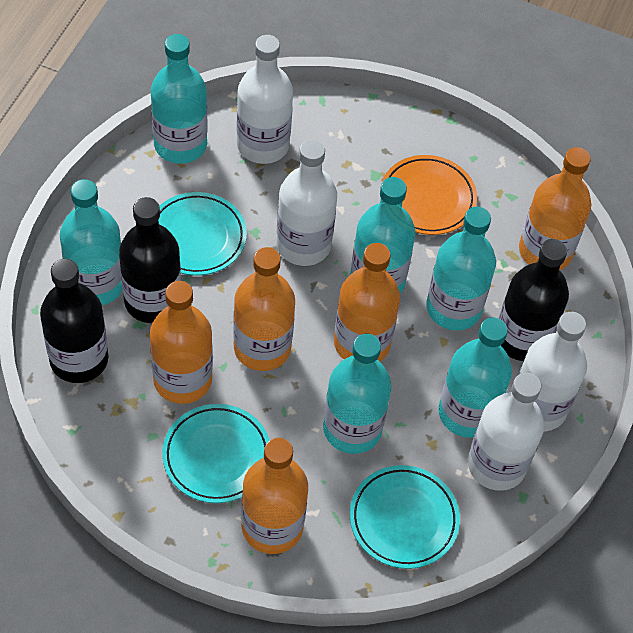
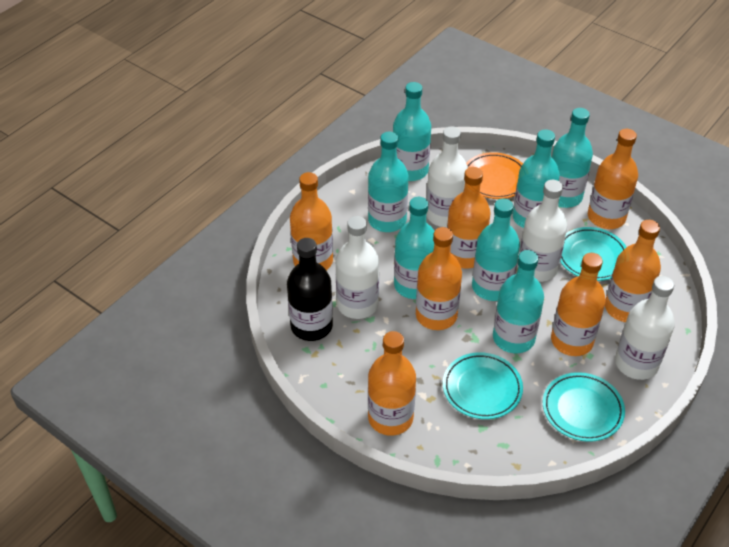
black bottle: 3 -> 1
orange bottle: 5 -> 7
turquoise bottle: 6 -> 7

